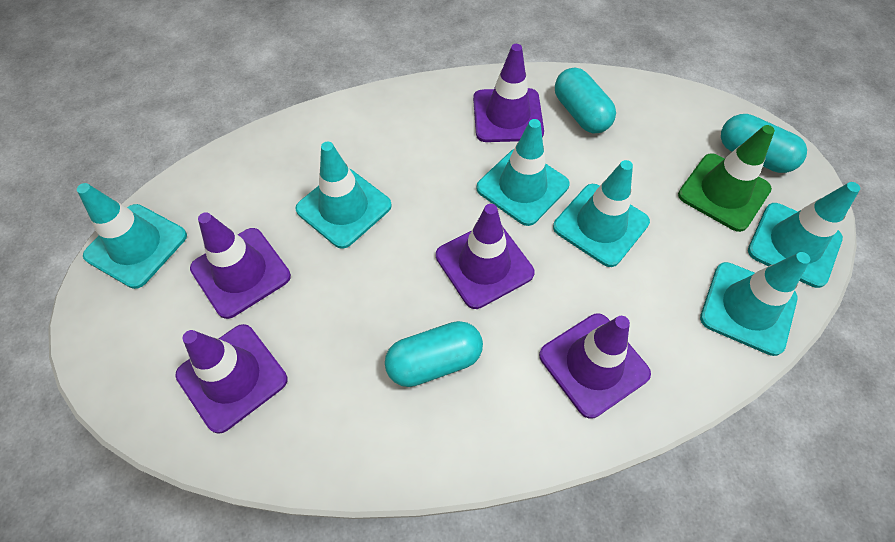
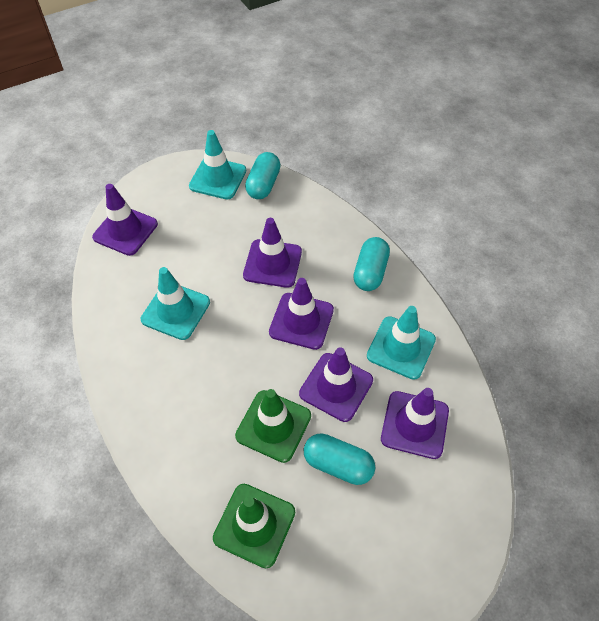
green traffic cone: 1 -> 2
turquoise traffic cone: 6 -> 3

